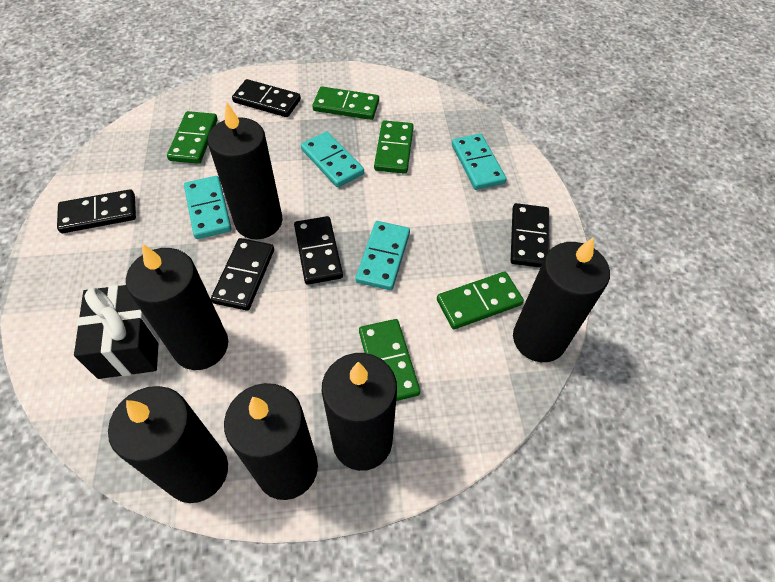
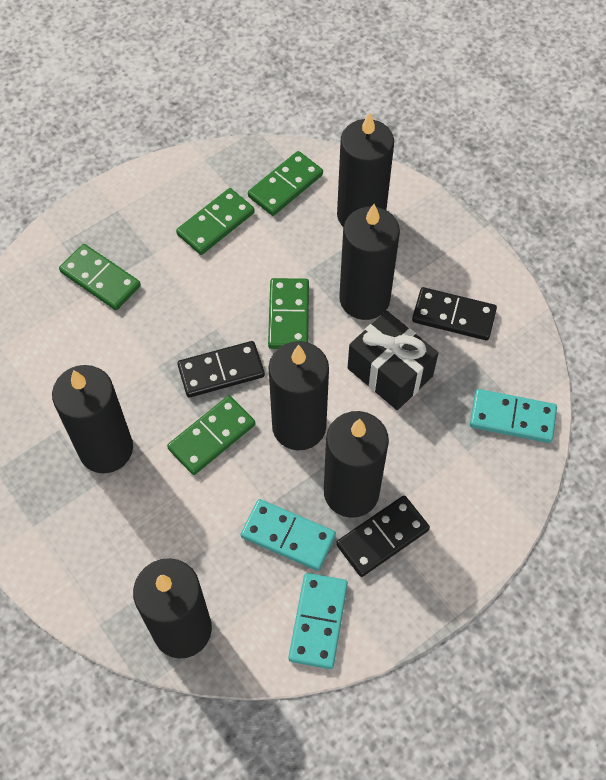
black domino: 5 -> 3
turquoise domino: 4 -> 3

